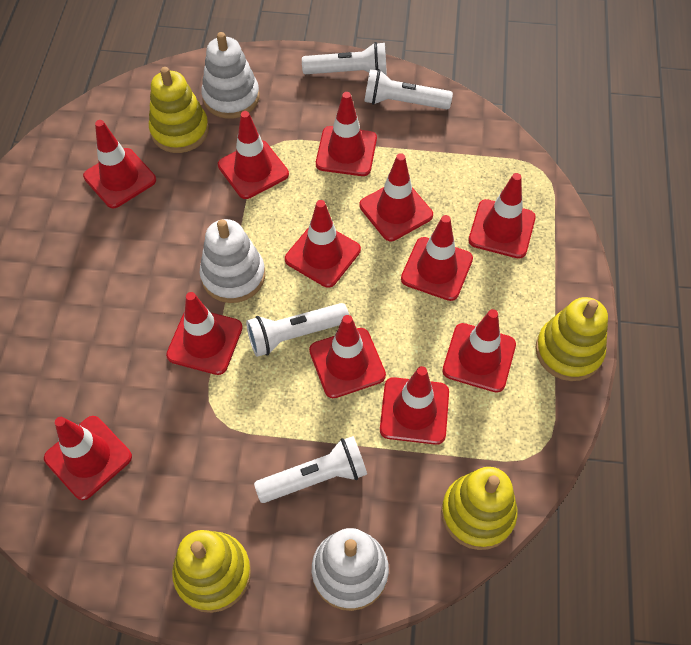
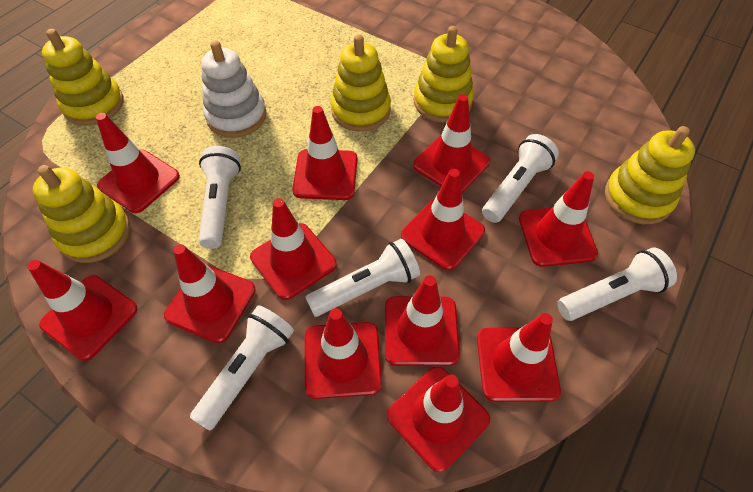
white flashlight: 4 -> 5
white stacking toy: 3 -> 1
yellow stacking toy: 4 -> 5

